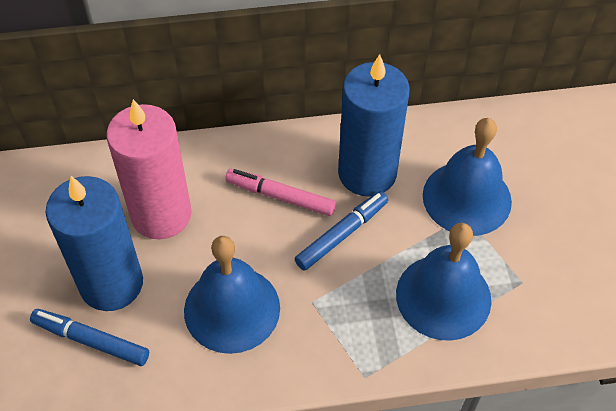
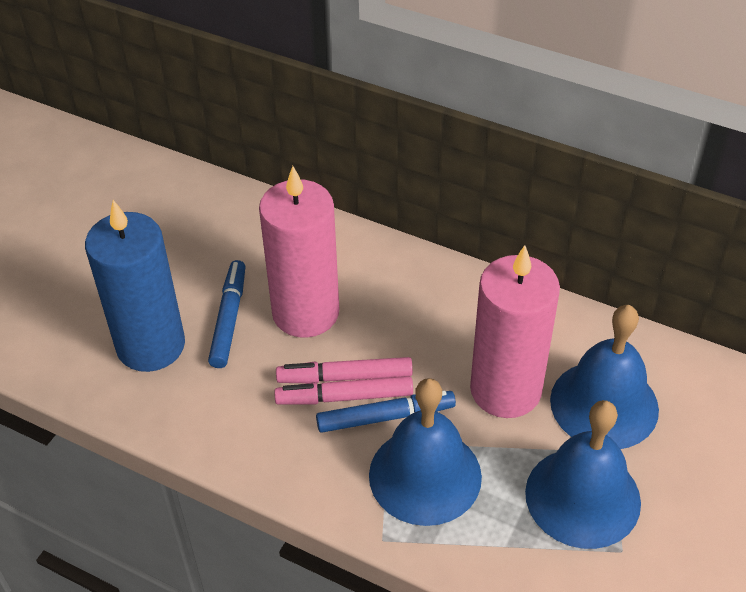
blue candle: 2 -> 1
pink candle: 1 -> 2
pink marker: 1 -> 2

